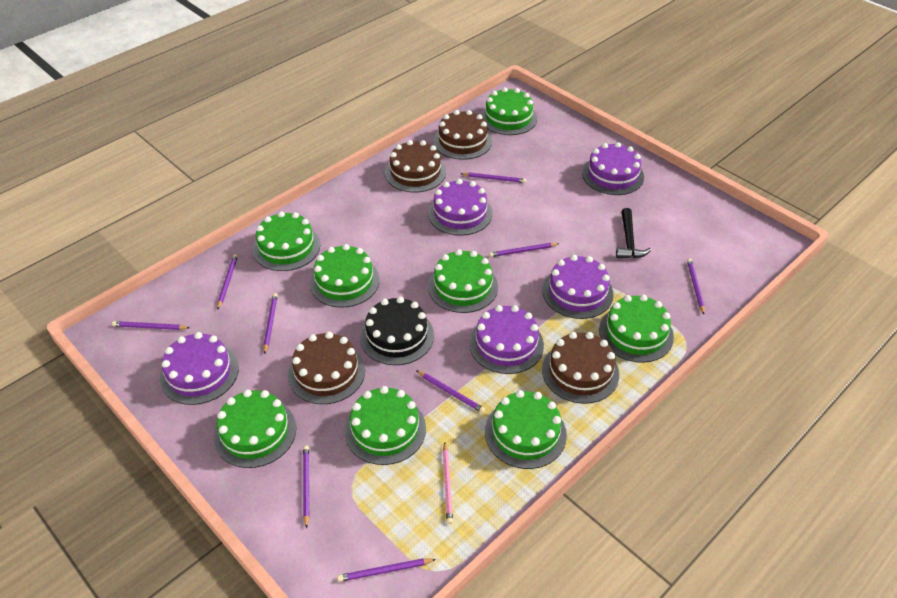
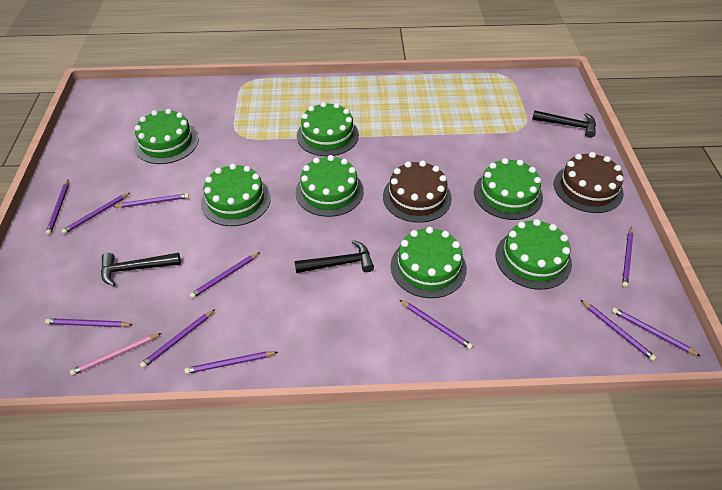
black cake: 1 -> 0
black hammer: 1 -> 3
brown cake: 4 -> 2
green cake: 8 -> 7
purple cake: 5 -> 0
purple pencil: 9 -> 11

